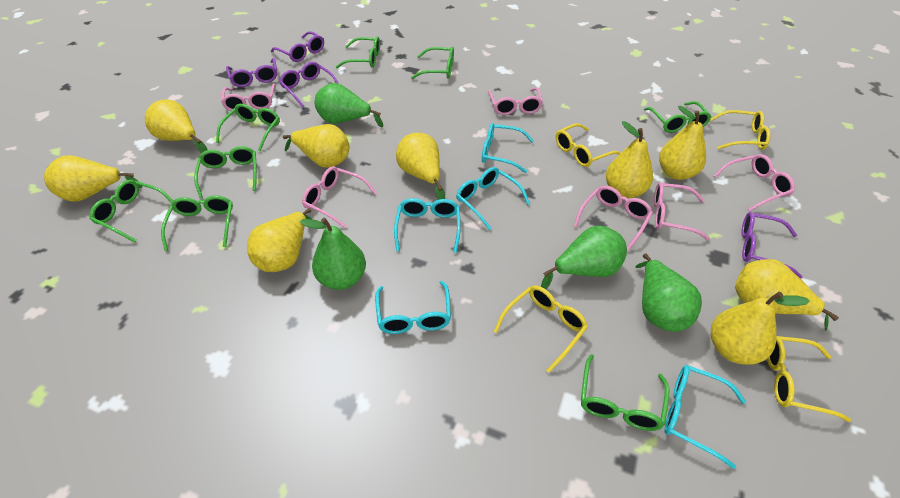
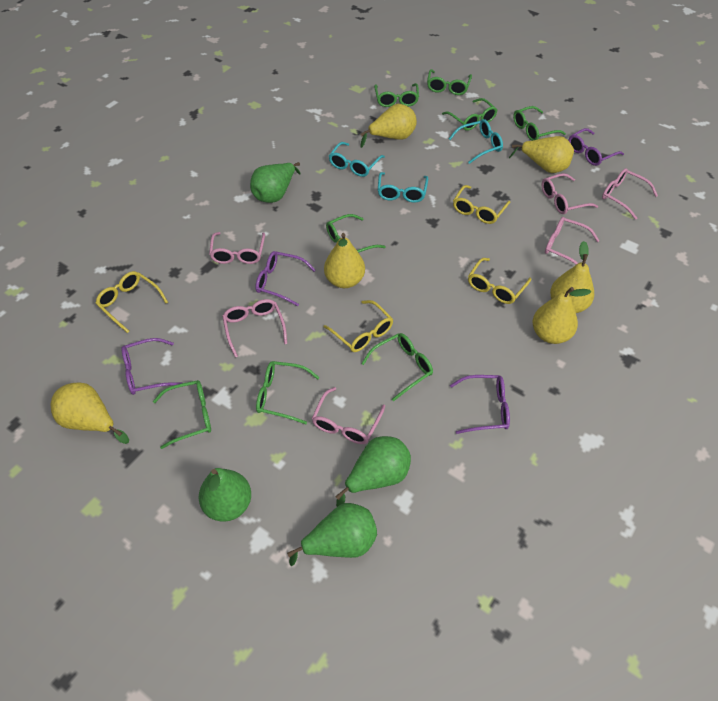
turquoise glasses: 5 -> 3
yellow pear: 9 -> 6

